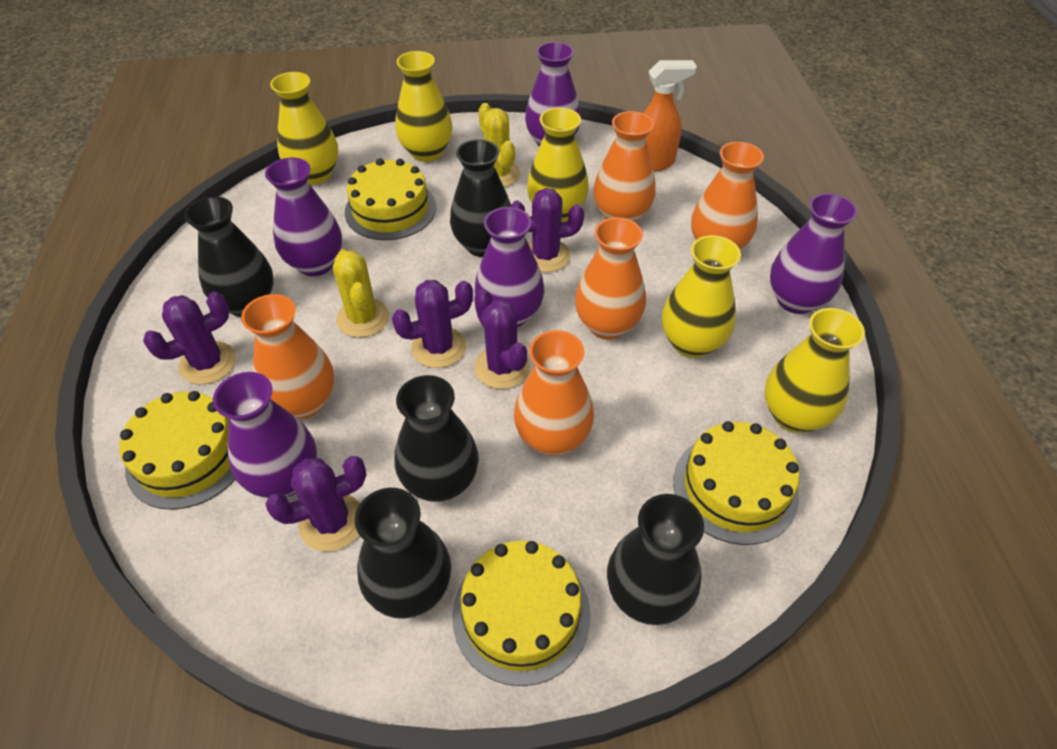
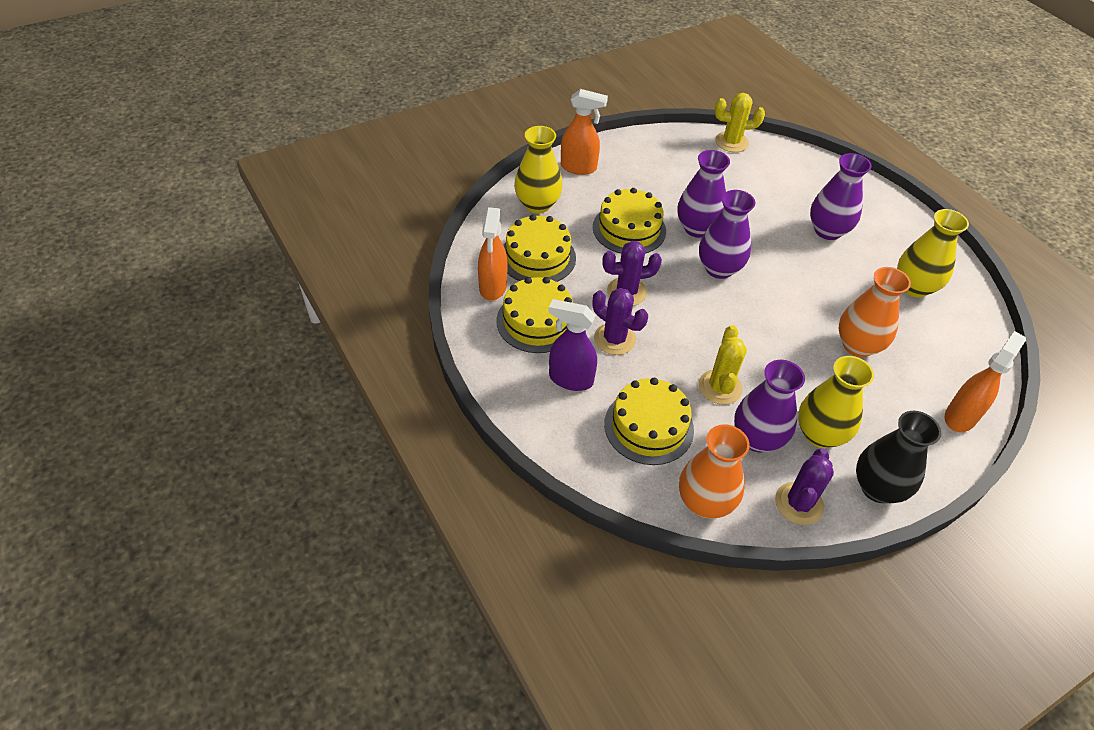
black vase: 5 -> 1
orange spray bottle: 1 -> 3
orange vase: 5 -> 2
purple cactus: 5 -> 3
purple spray bottle: 0 -> 1
purple vase: 5 -> 4
yellow vase: 5 -> 3

